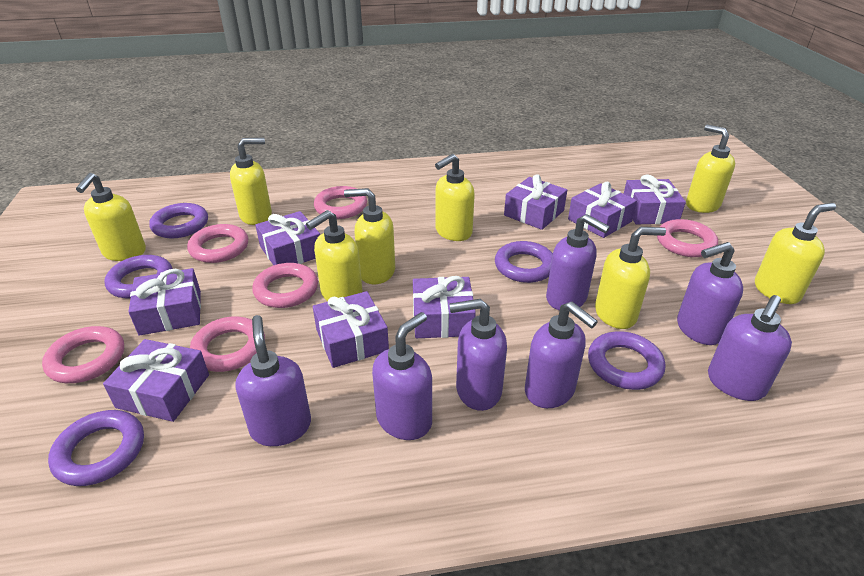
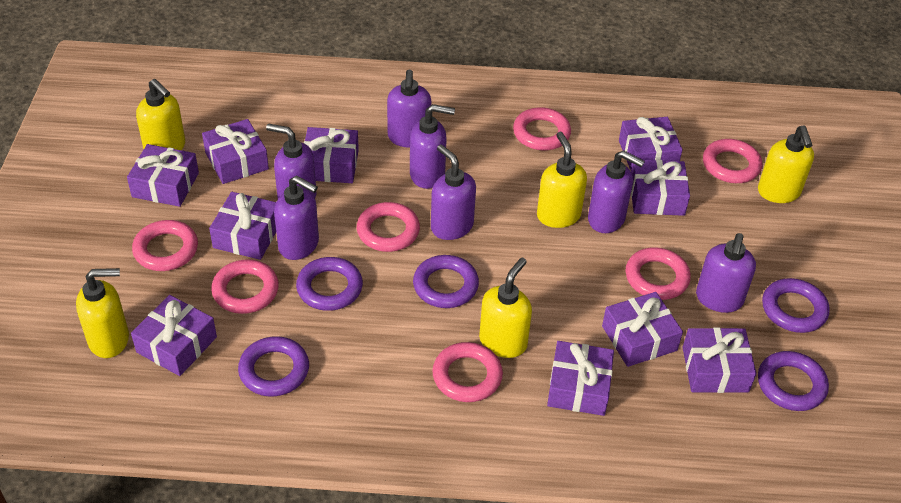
pink ring: 6 -> 7
purple gift: 8 -> 10
yellow soap dispenser: 8 -> 5

